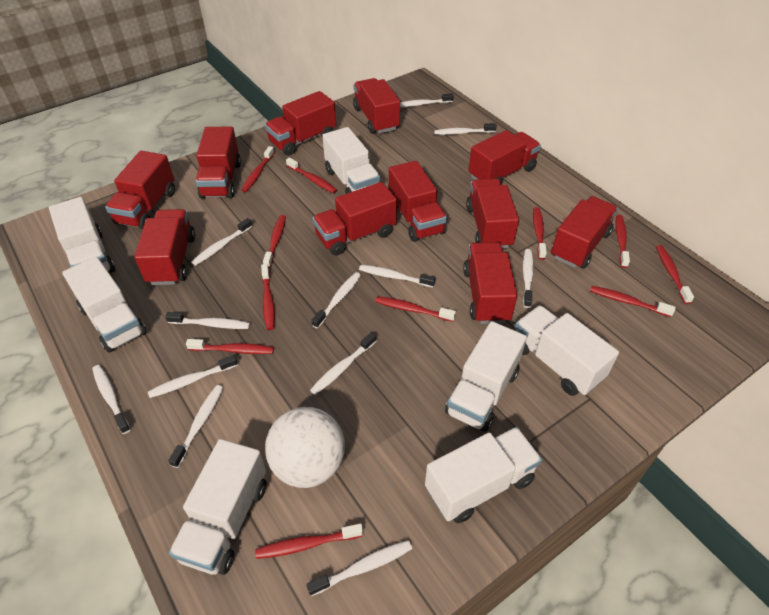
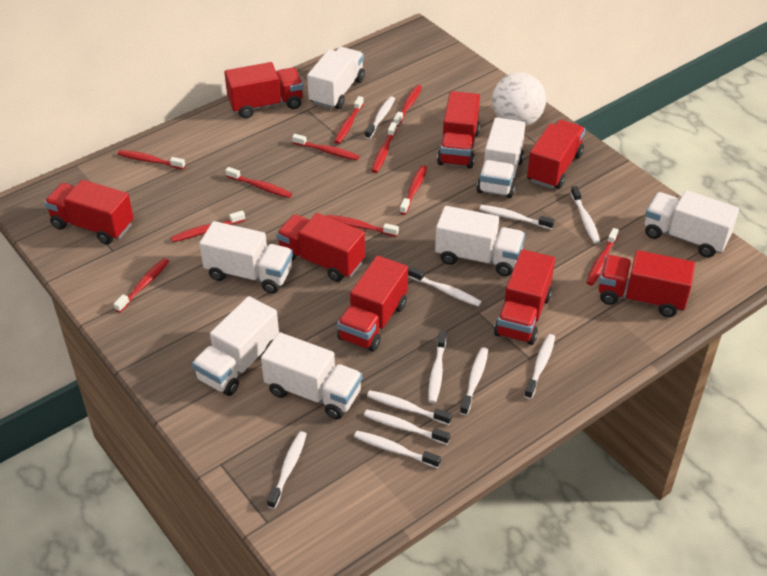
red truck: 11 -> 8
white toothbrush: 12 -> 11

